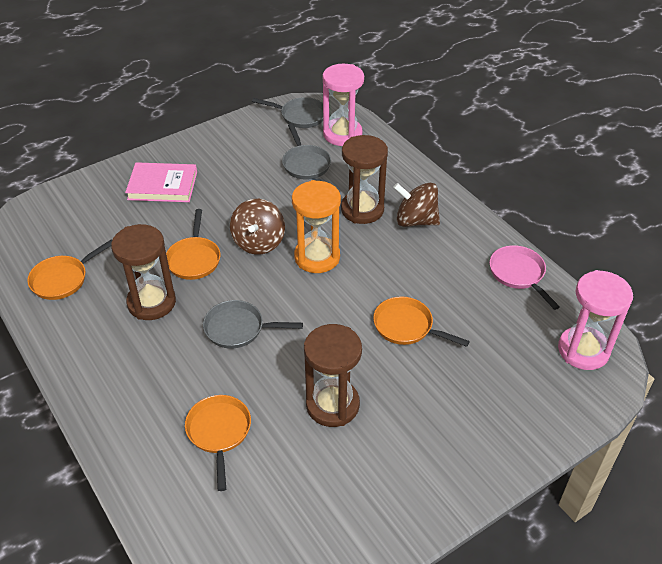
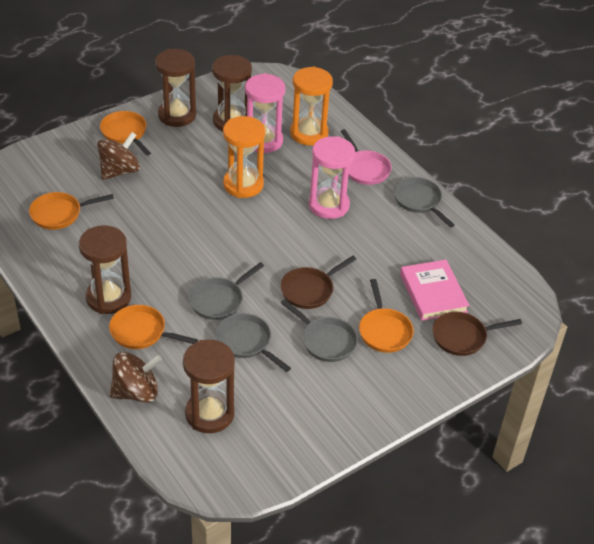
brown hourglass: 3 -> 4
brown pan: 0 -> 2
grey pan: 3 -> 4
orange hourglass: 1 -> 2

